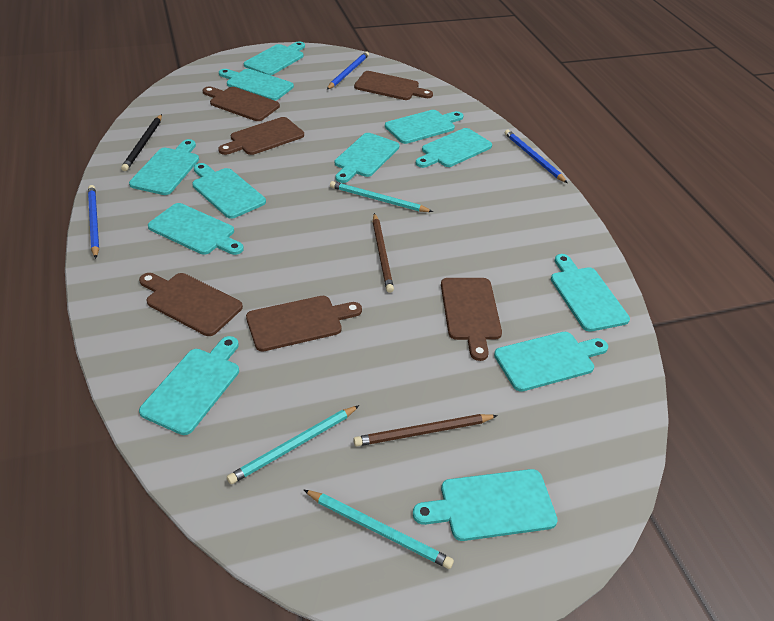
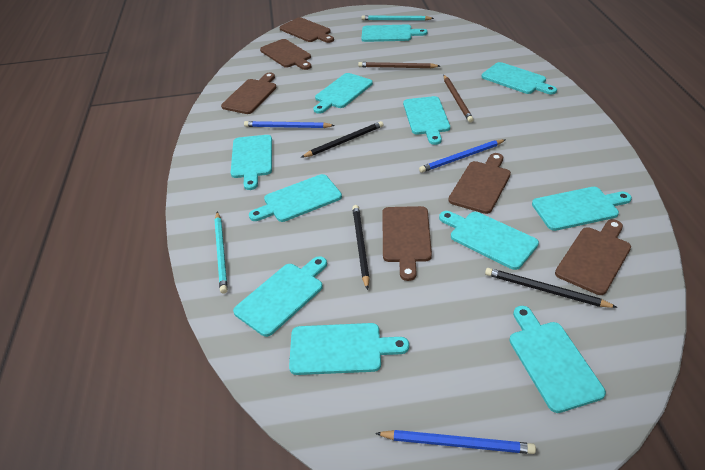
black pencil: 1 -> 3
turquoise cutting board: 12 -> 11
turquoise pencil: 3 -> 2

